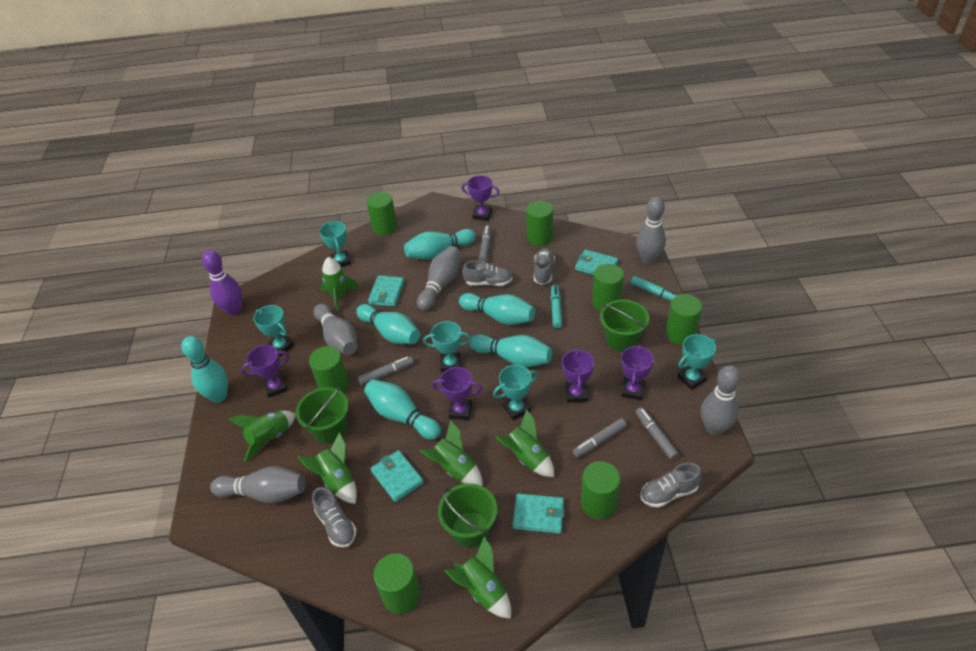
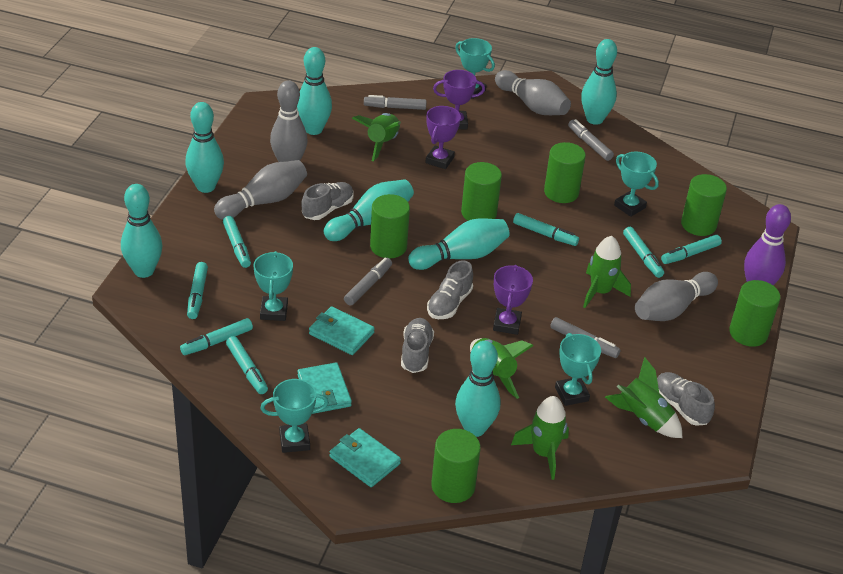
green bucket: 3 -> 0
green cylinder: 7 -> 6
green rocket: 6 -> 5
grey bowling pin: 5 -> 4
purple trophy: 5 -> 3
turquoise bowling pin: 6 -> 7
turquoise marker: 2 -> 7
turquoise wallet: 4 -> 3

